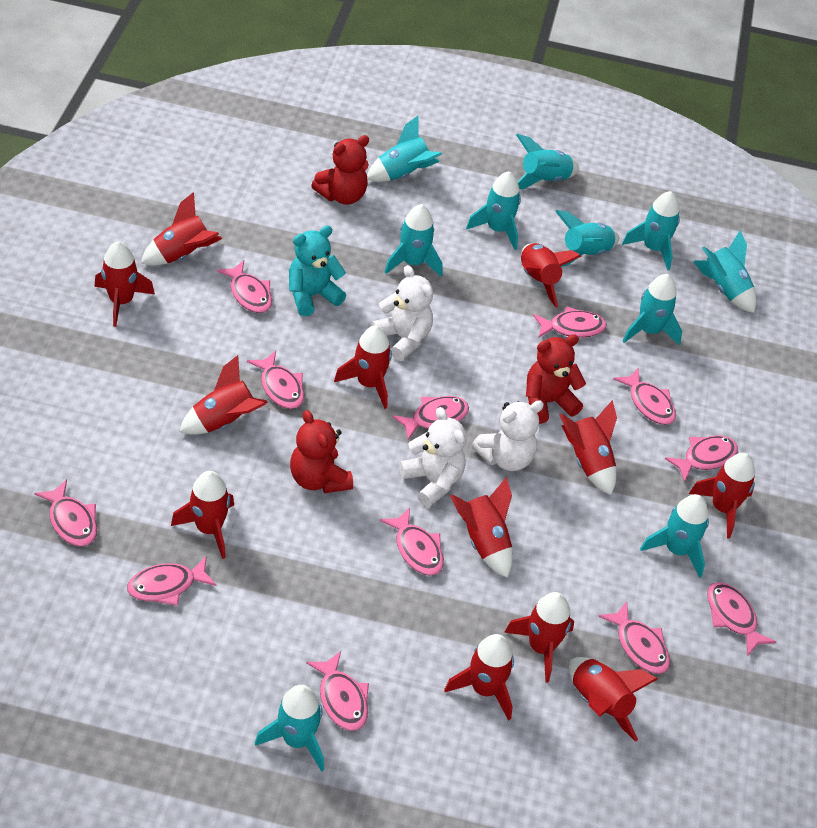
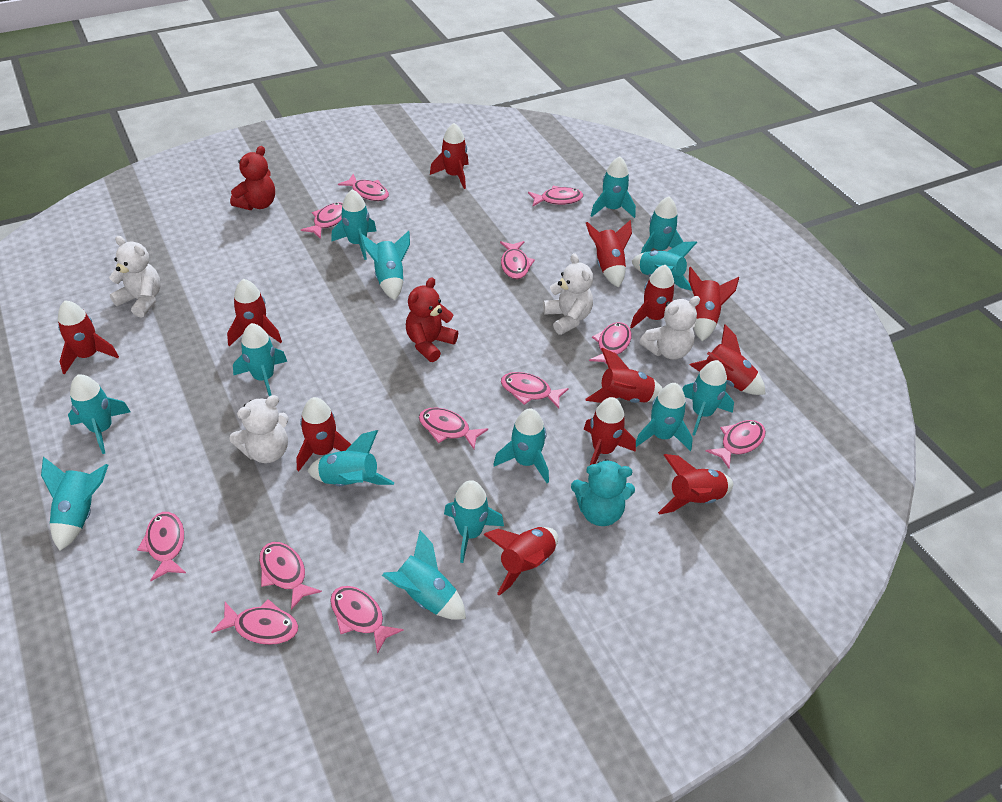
red teddy bear: 3 -> 2
turquoise rocket: 10 -> 14
white teddy bear: 3 -> 4

